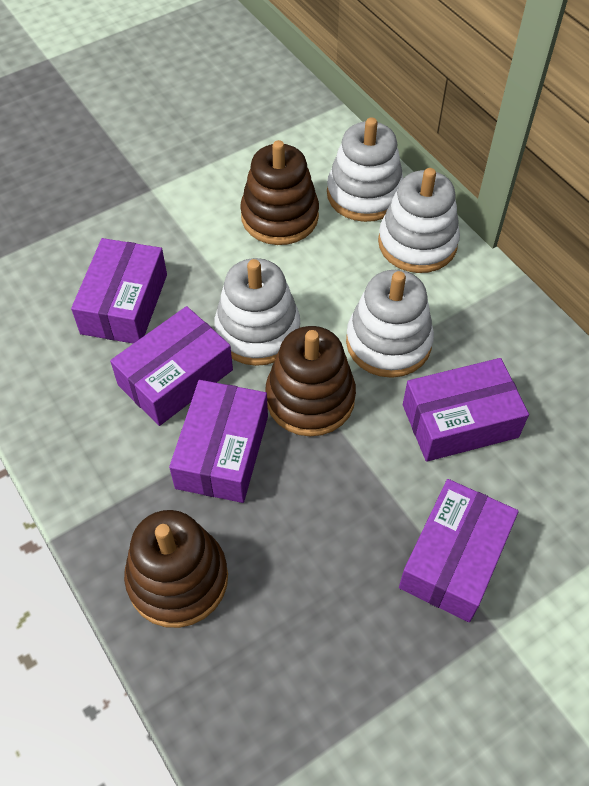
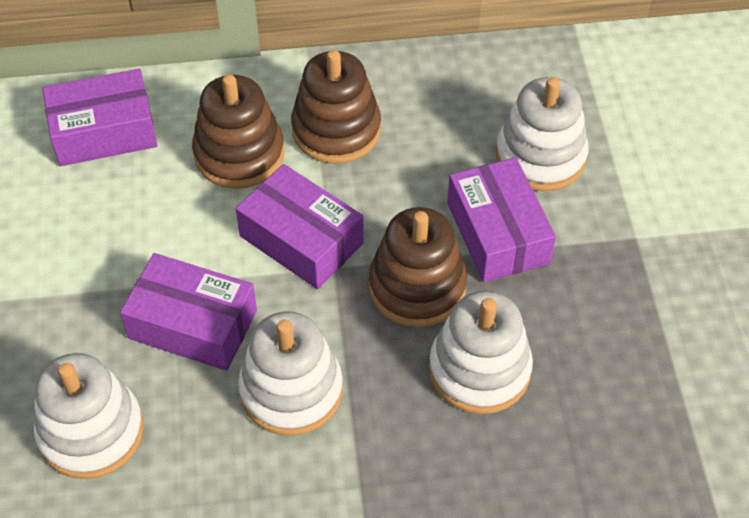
purple box: 5 -> 4

